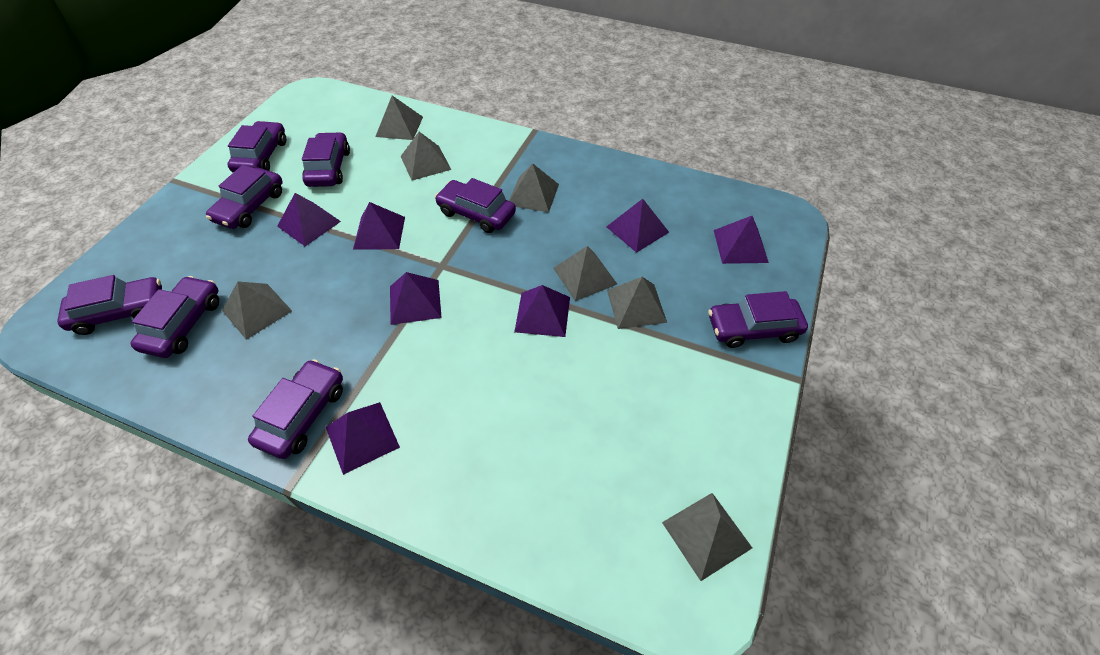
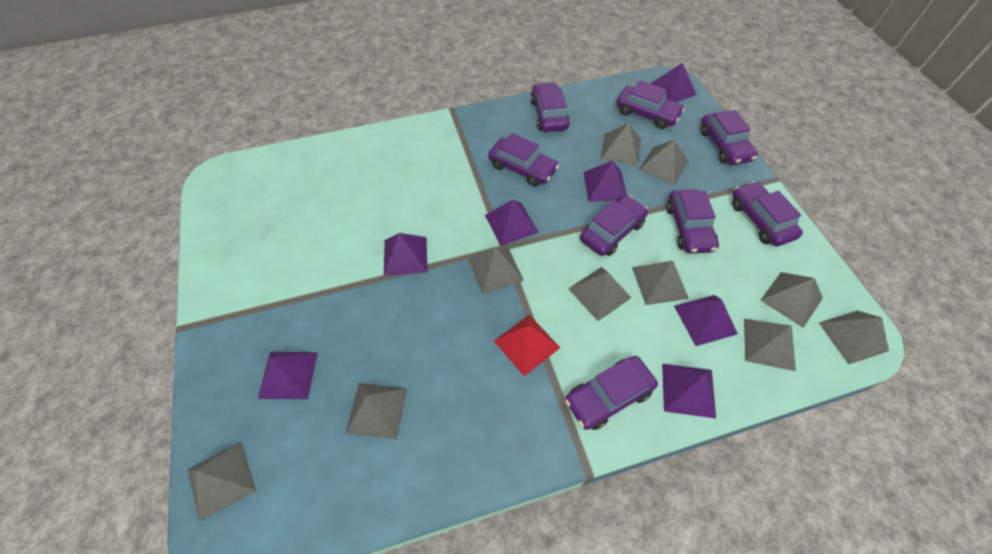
grey pyramid: 7 -> 10
red pyramid: 0 -> 1

